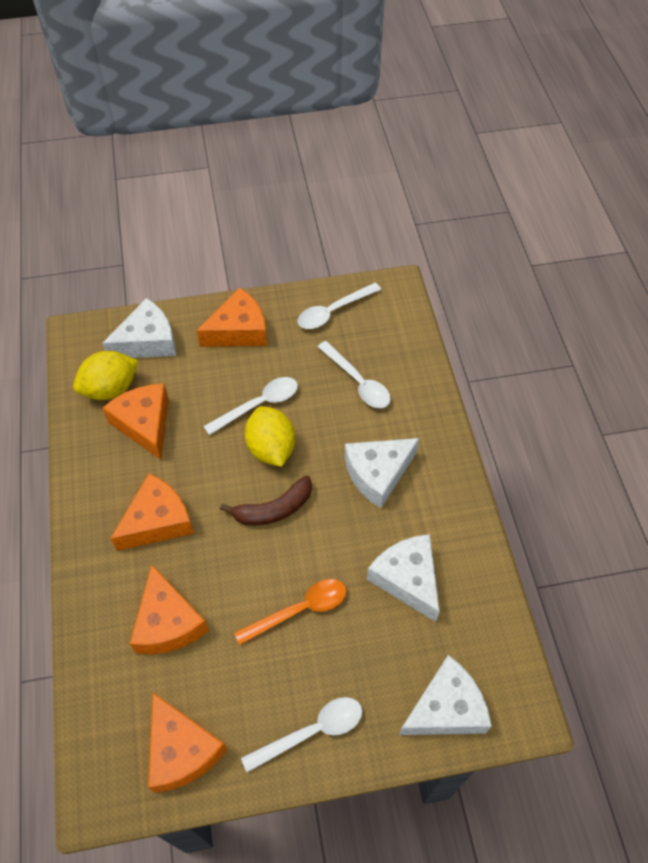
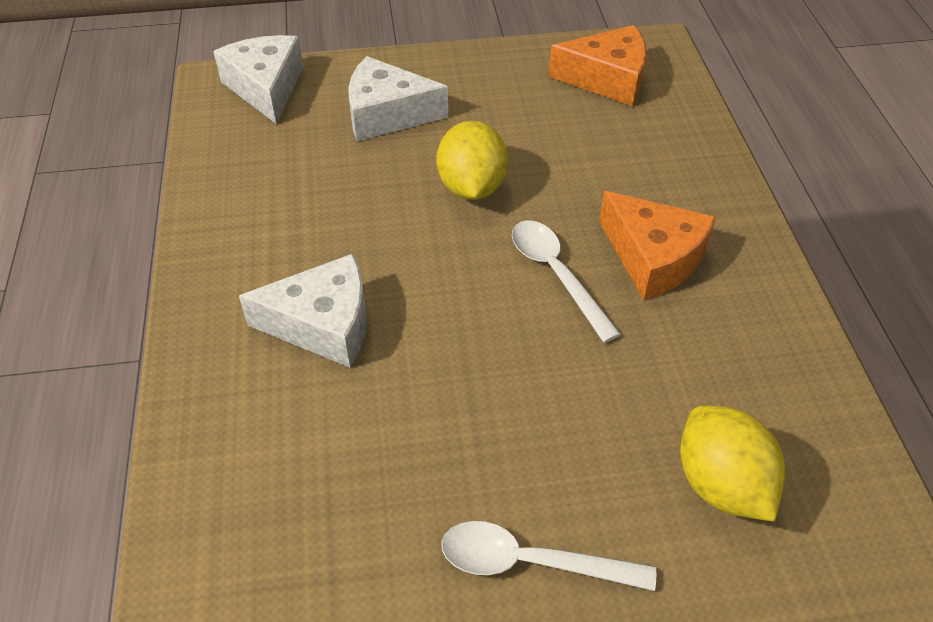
brown banana: 1 -> 0
orange cheese: 5 -> 2
orange spoon: 1 -> 0
white cheese: 4 -> 3
white spoon: 4 -> 2

